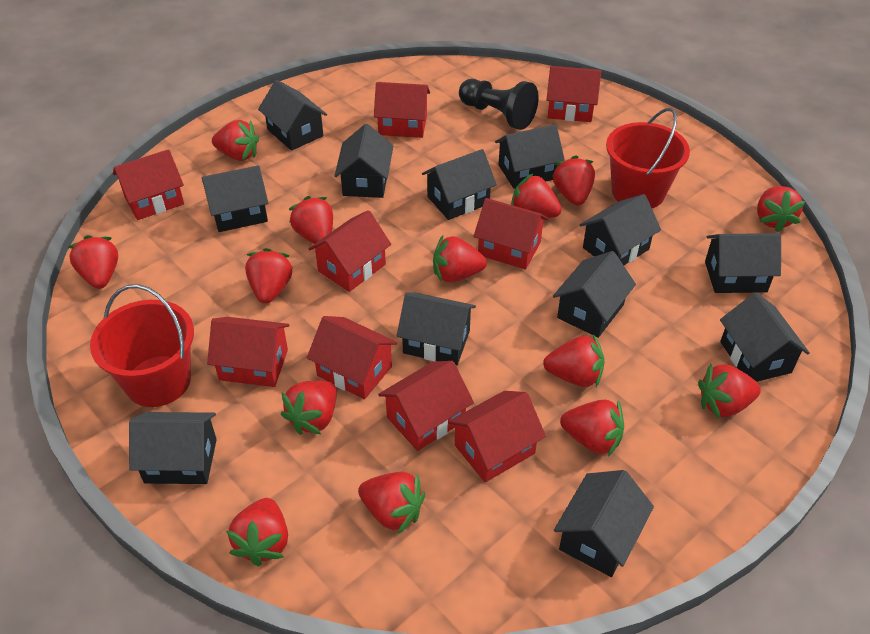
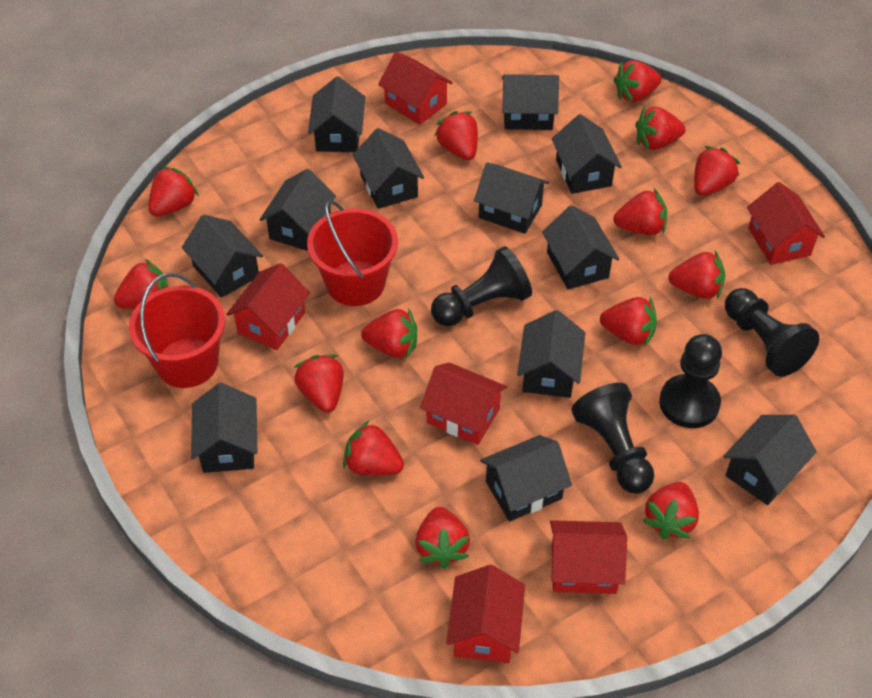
black pawn: 1 -> 4
red house: 9 -> 6

